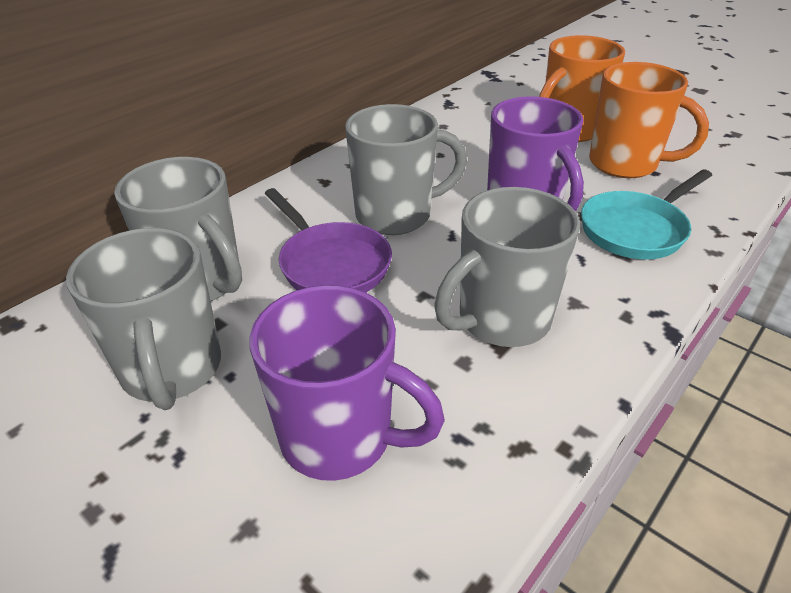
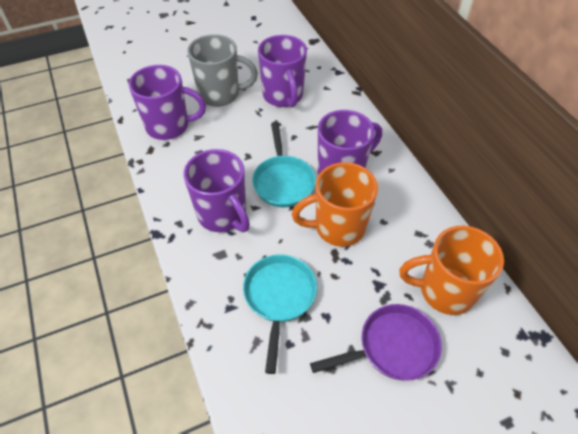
grey mug: 4 -> 1
purple mug: 2 -> 4
turquoise pan: 1 -> 2

